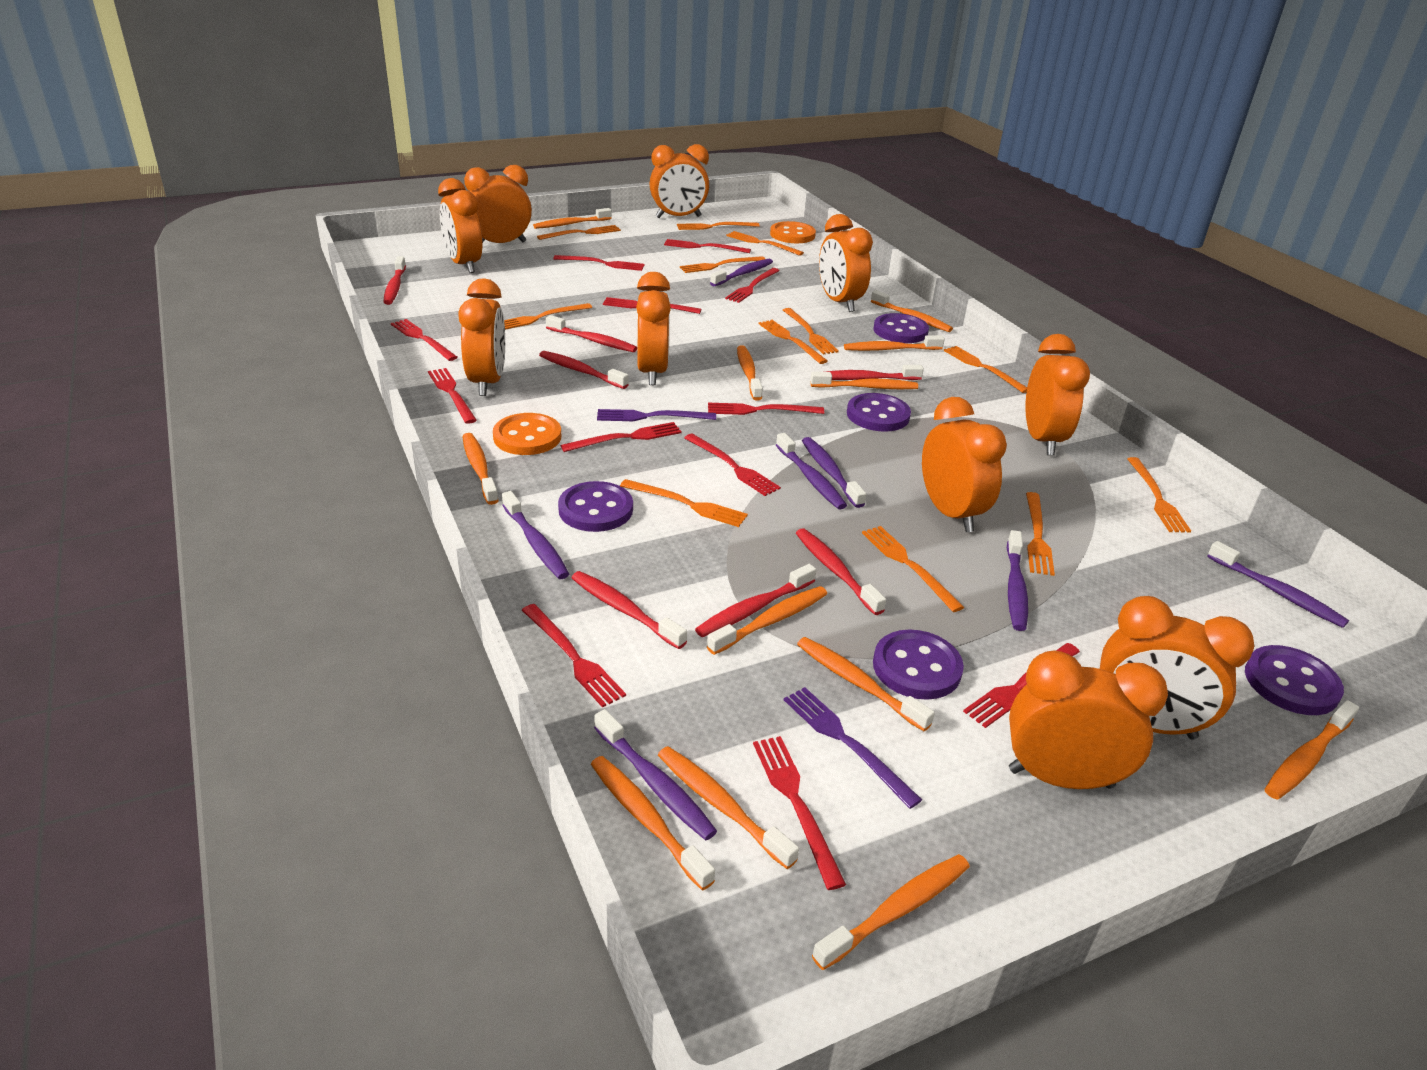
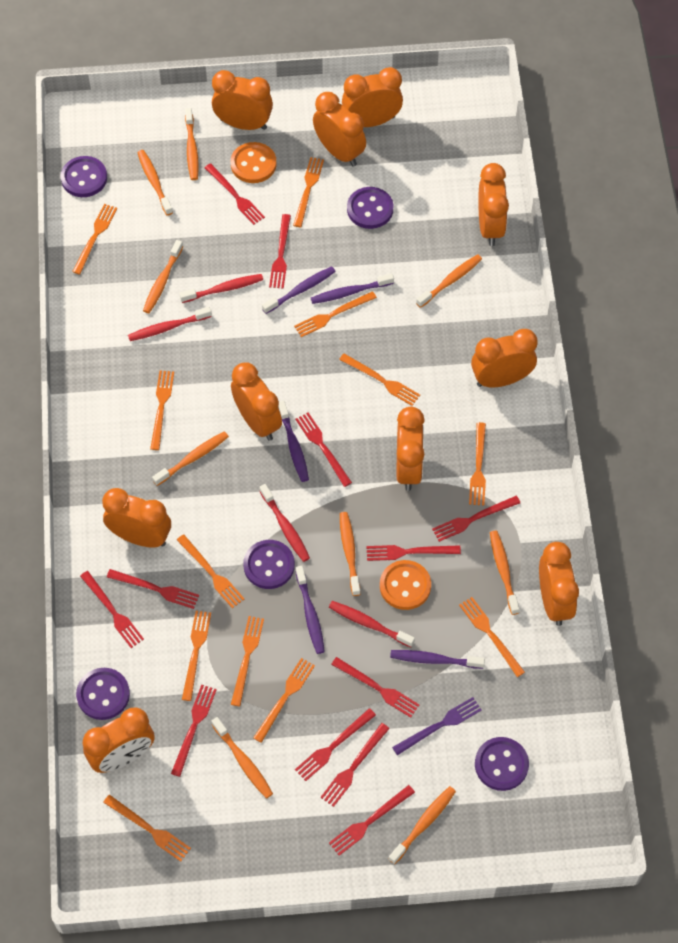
orange toothbrush: 12 -> 9
purple fork: 2 -> 1
purple toothbrush: 7 -> 5
red toothbrush: 7 -> 4

